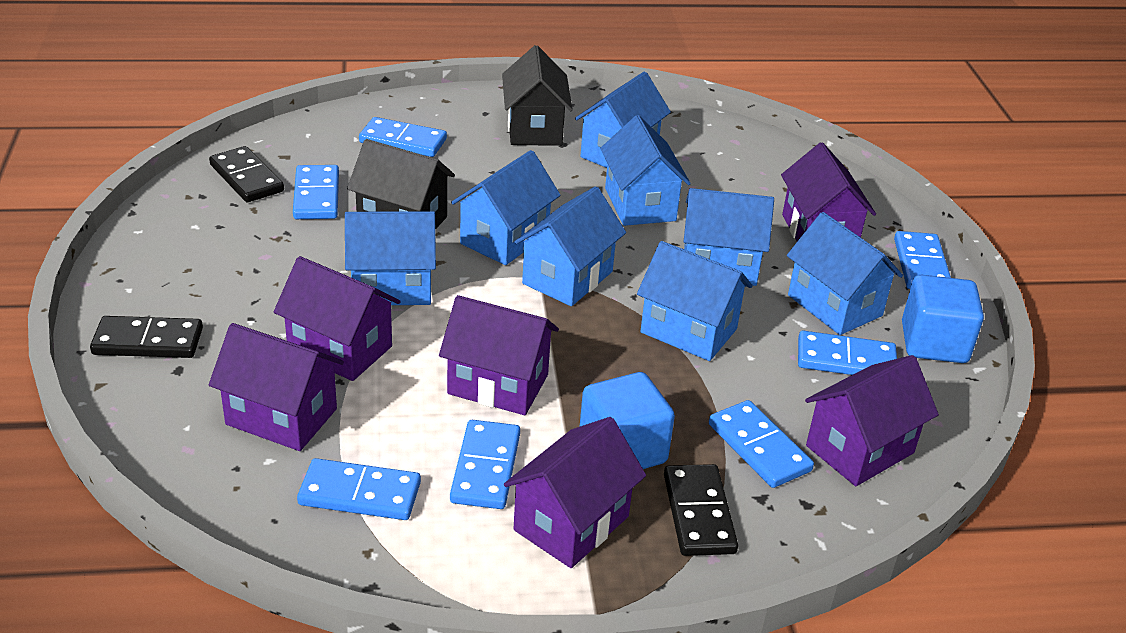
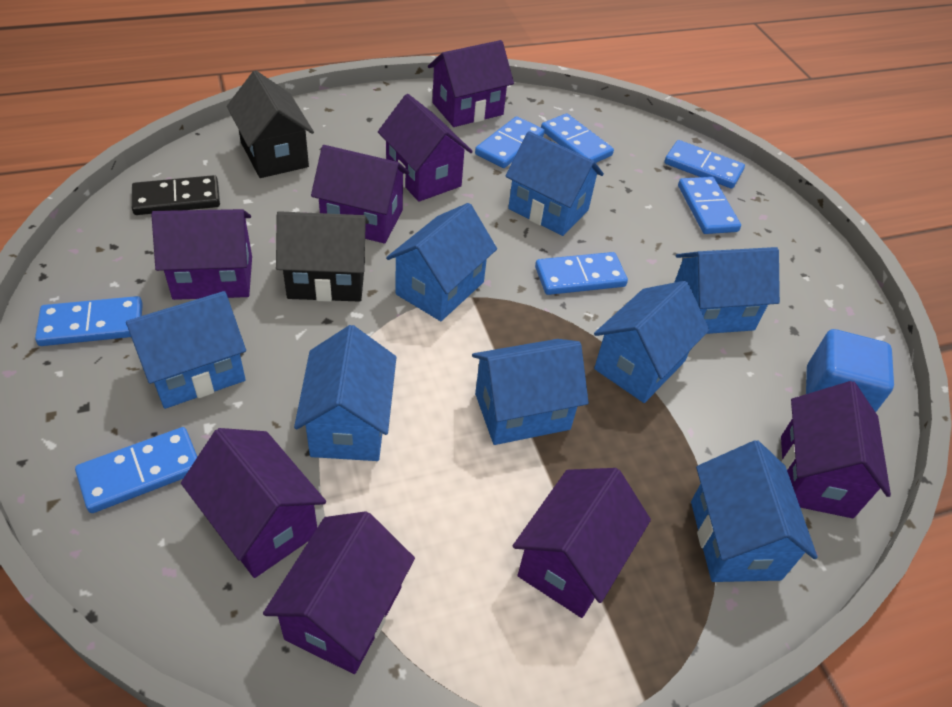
black domino: 3 -> 1
blue cube: 2 -> 1
purple house: 6 -> 8

